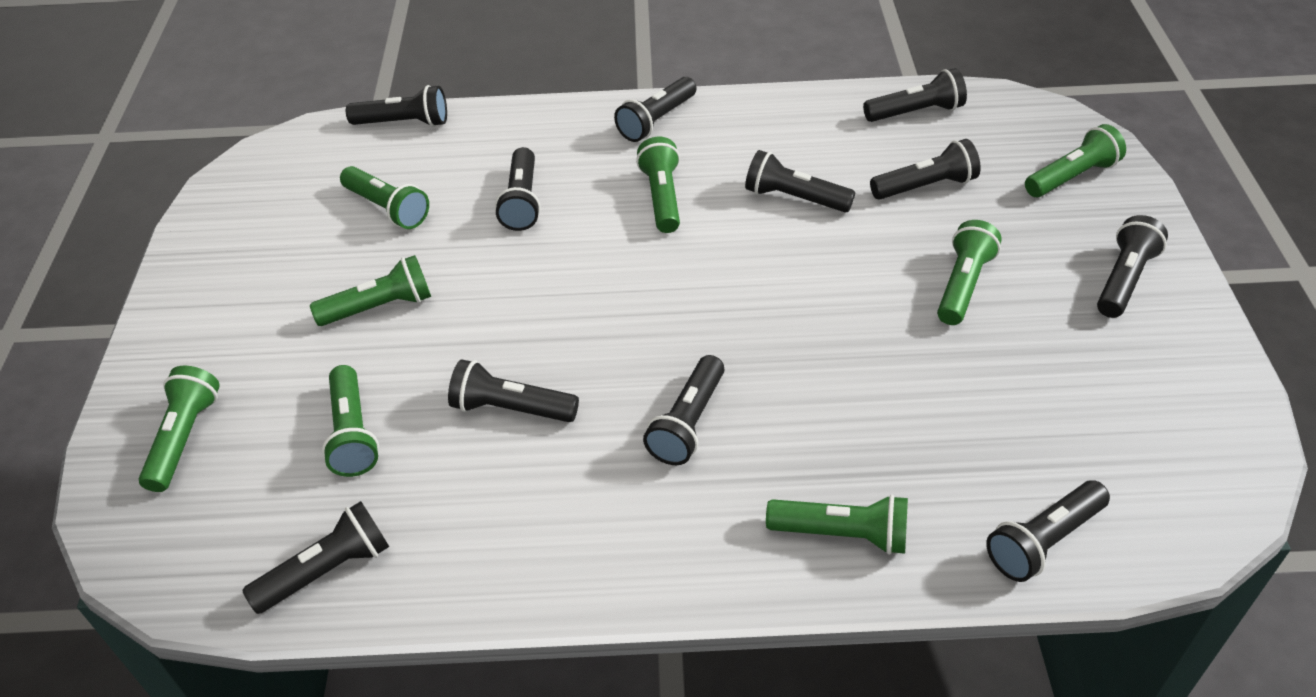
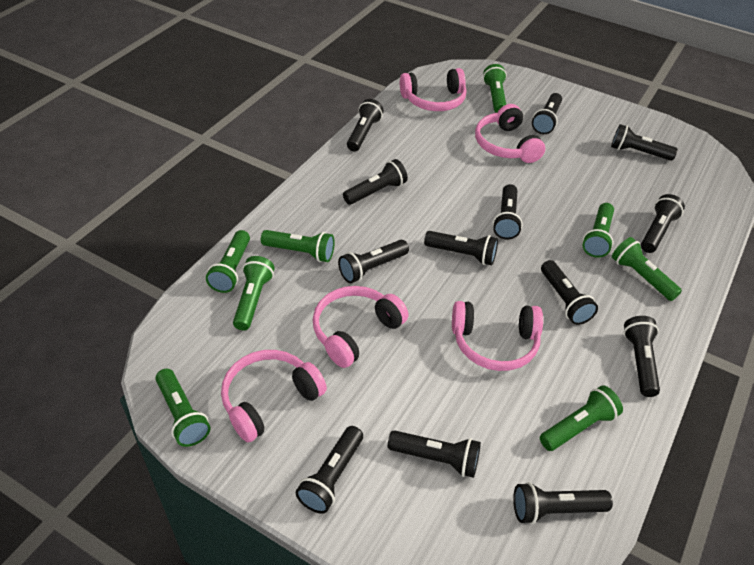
black flashlight: 11 -> 13
pink headphones: 0 -> 5

